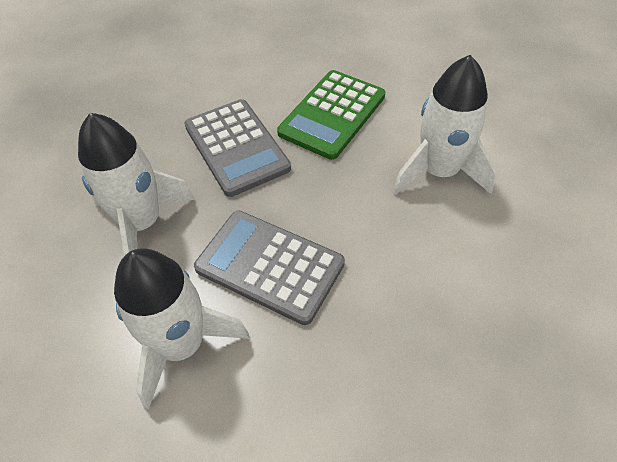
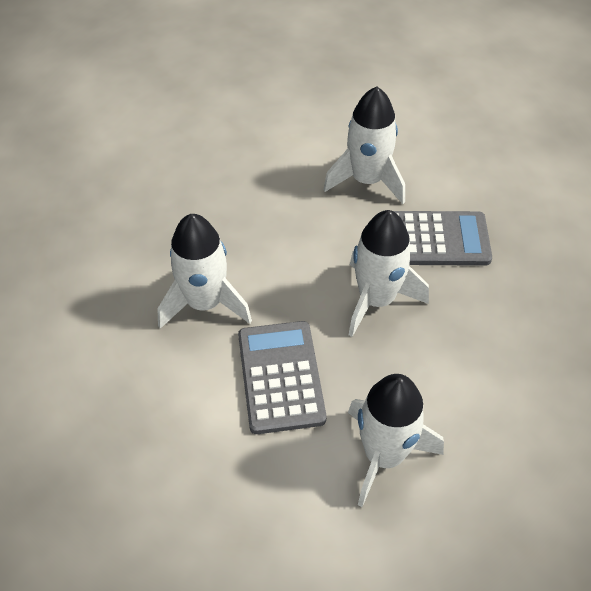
green calculator: 1 -> 0
white rocket: 3 -> 4

